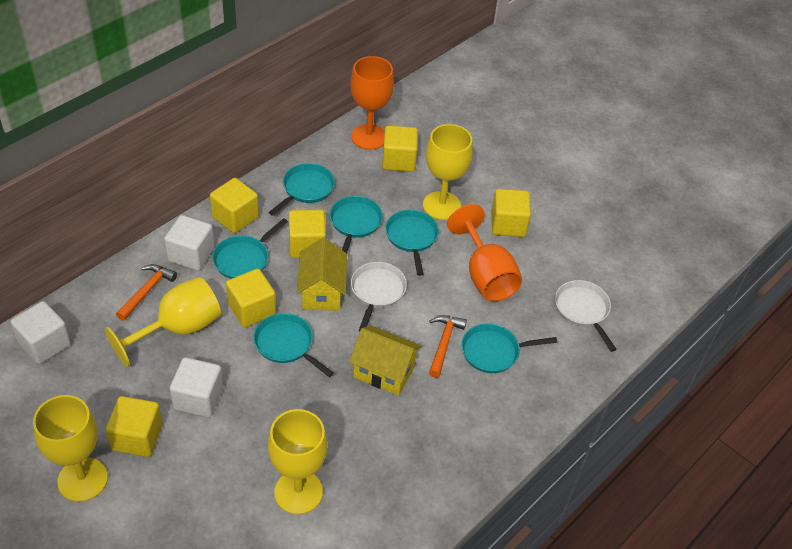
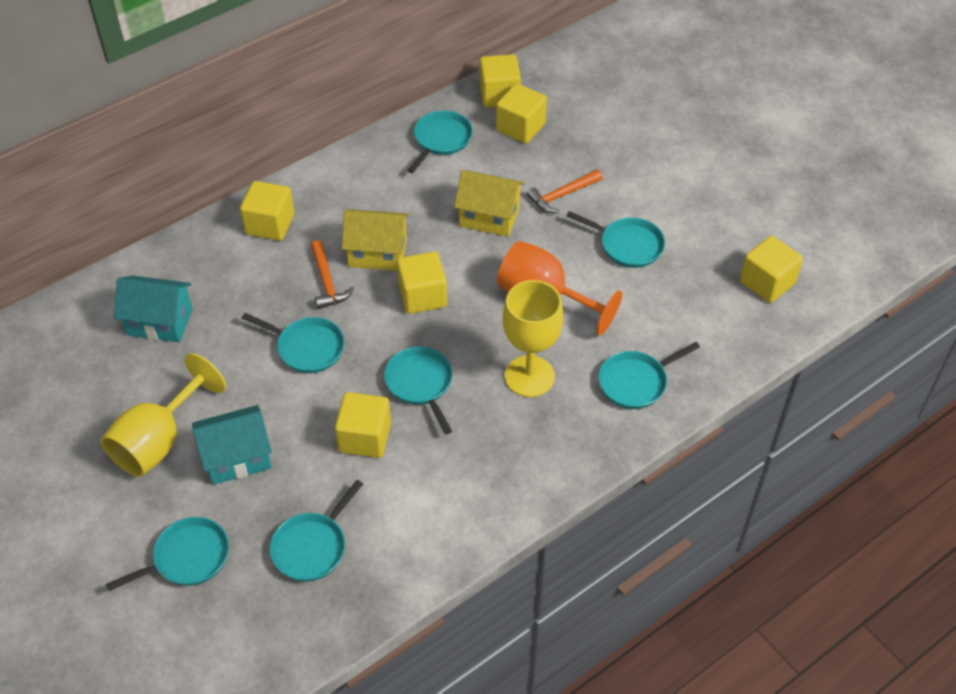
orange goblet: 2 -> 1
turquoise house: 0 -> 2
turquoise pan: 6 -> 7
white cube: 3 -> 0
white pan: 2 -> 0
yellow goblet: 4 -> 2

